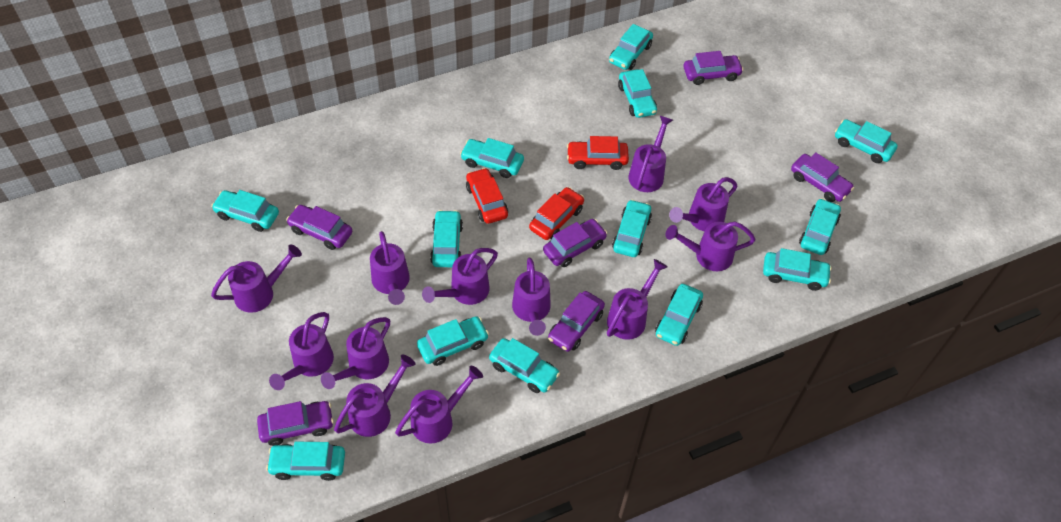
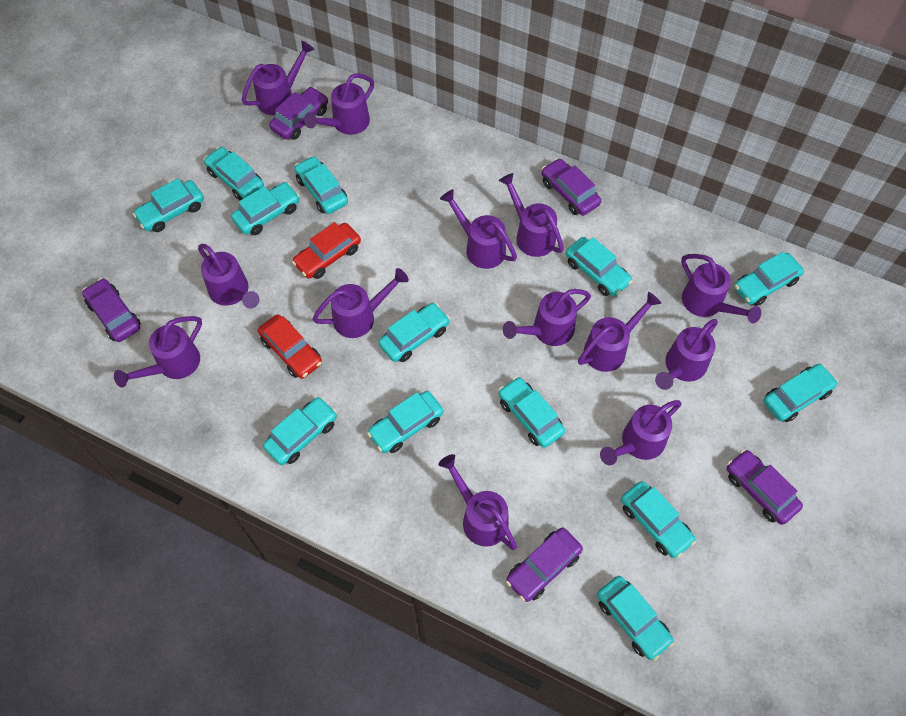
purple car: 6 -> 5
purple watering can: 12 -> 13
red car: 3 -> 2

